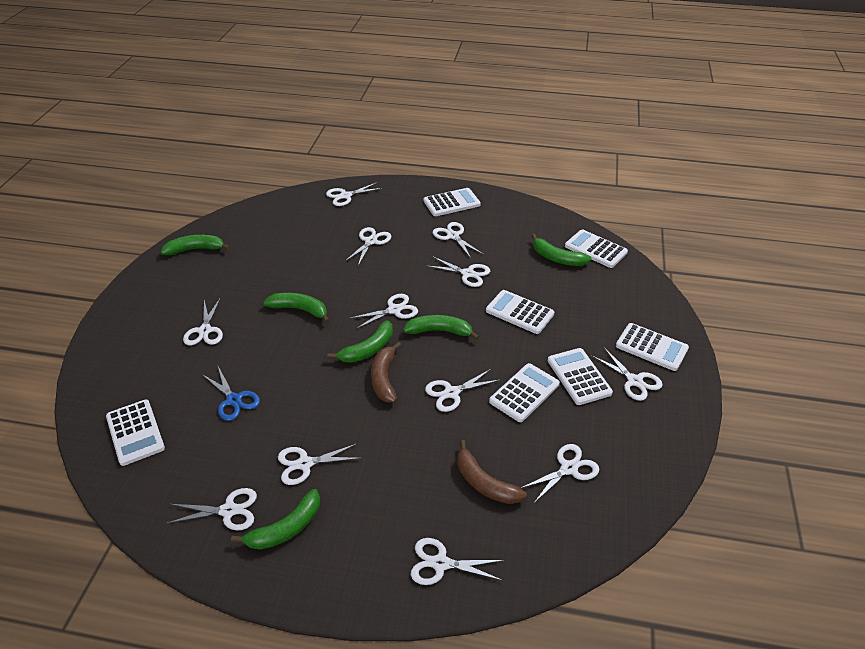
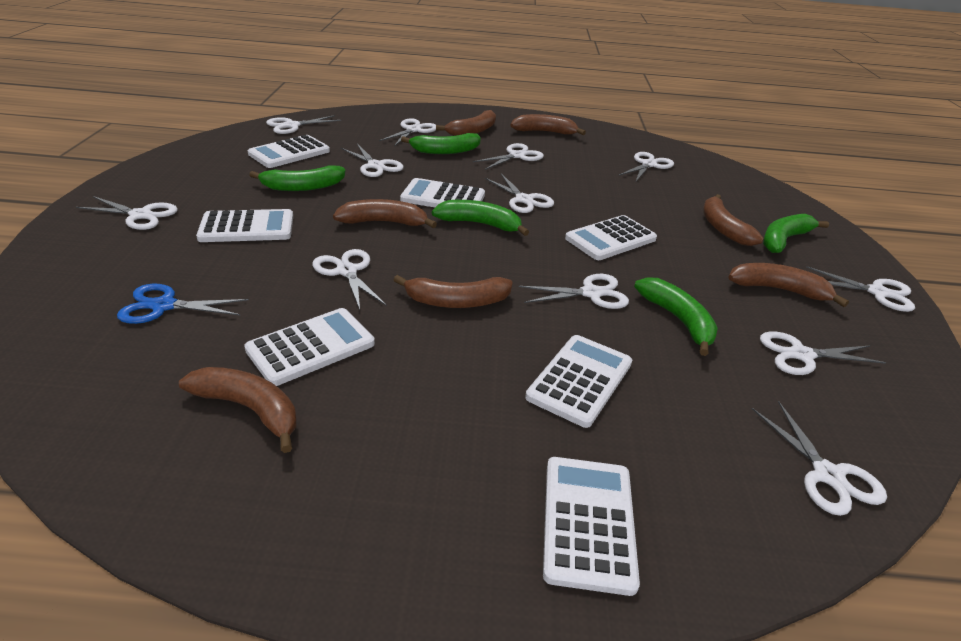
brown banana: 2 -> 7
green banana: 6 -> 5

